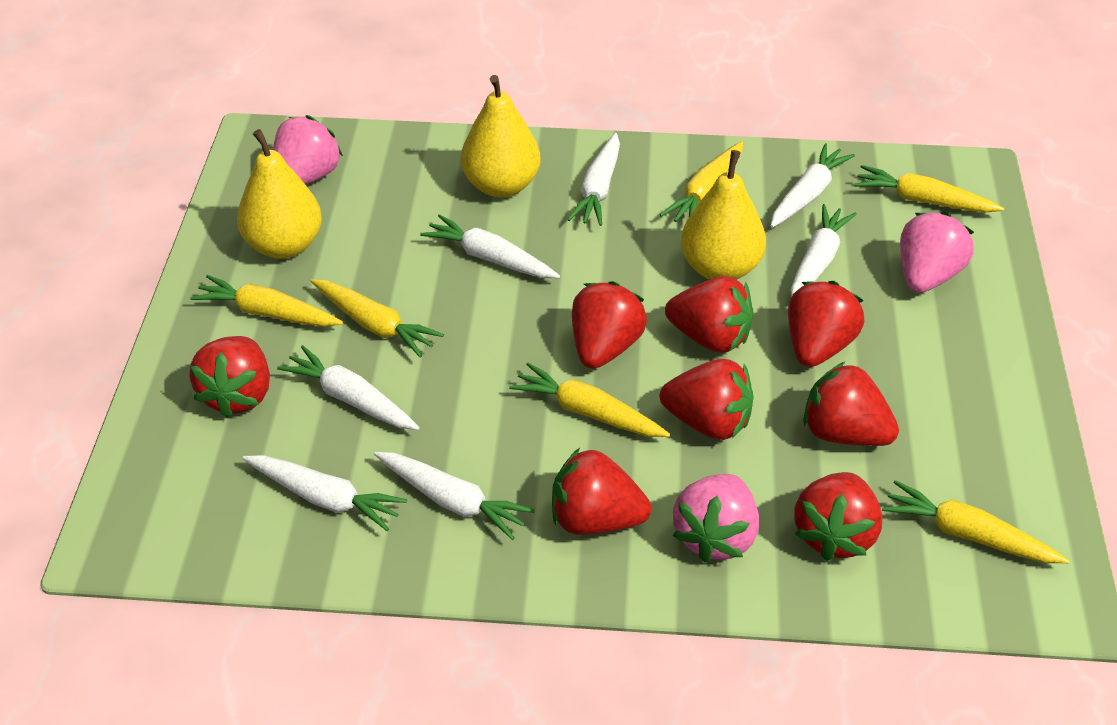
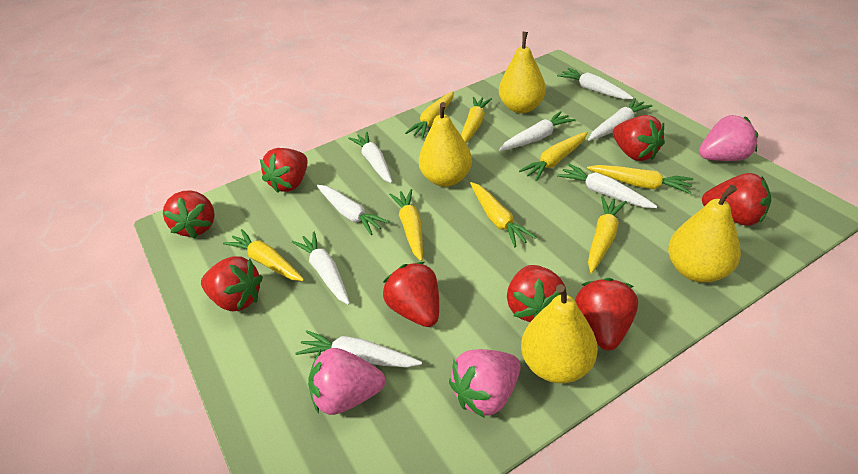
white carrot: 7 -> 8
yellow carrot: 6 -> 8
yellow pear: 3 -> 4

